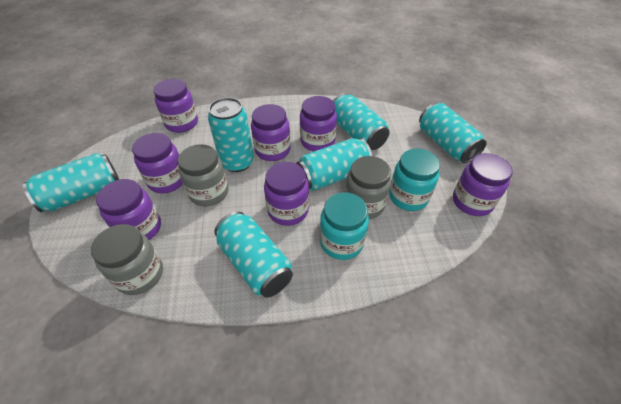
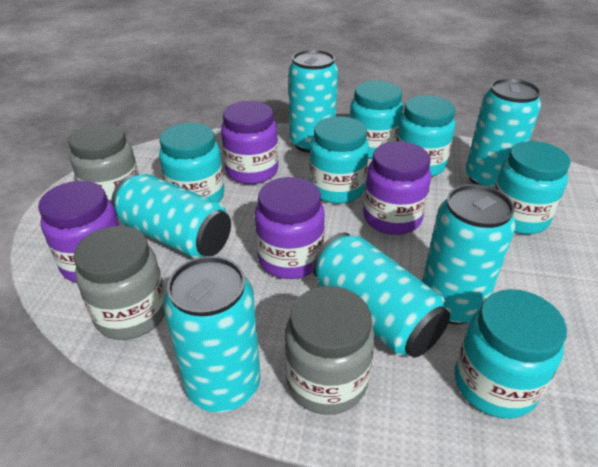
purple jar: 7 -> 4
turquoise jar: 2 -> 6

